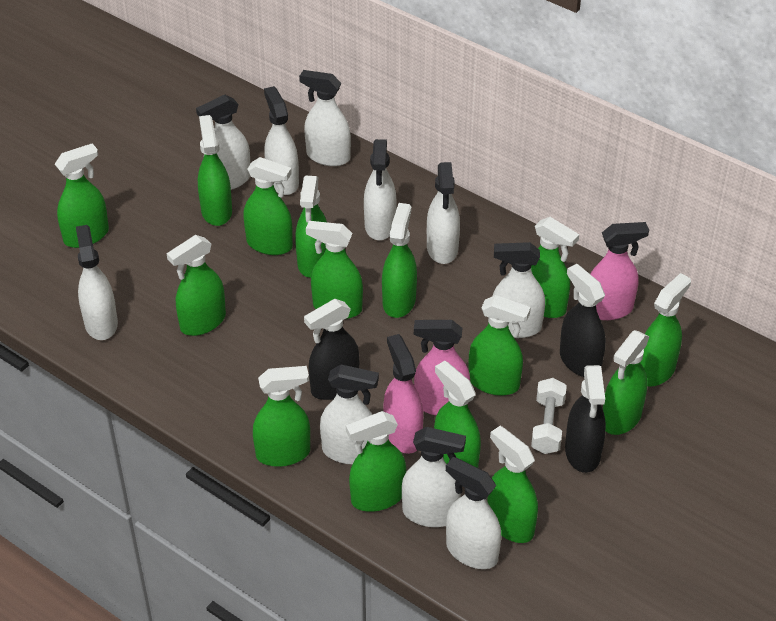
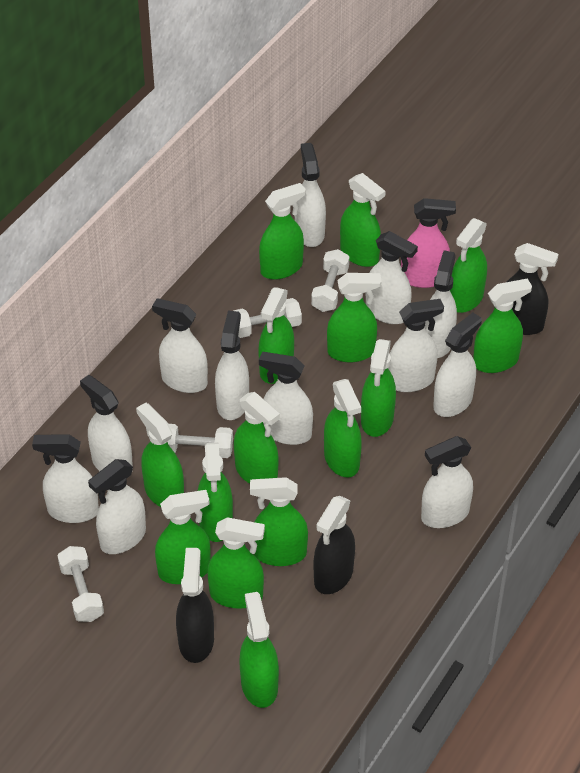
pink spray bottle: 3 -> 1
white dumbbell: 1 -> 4
white spray bottle: 10 -> 12

